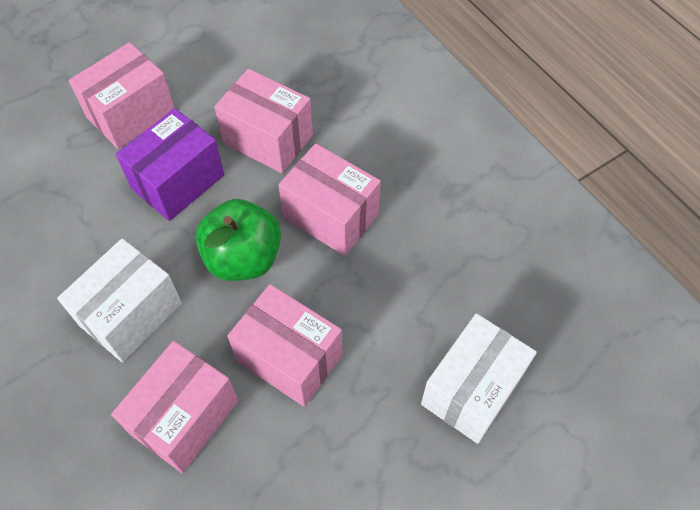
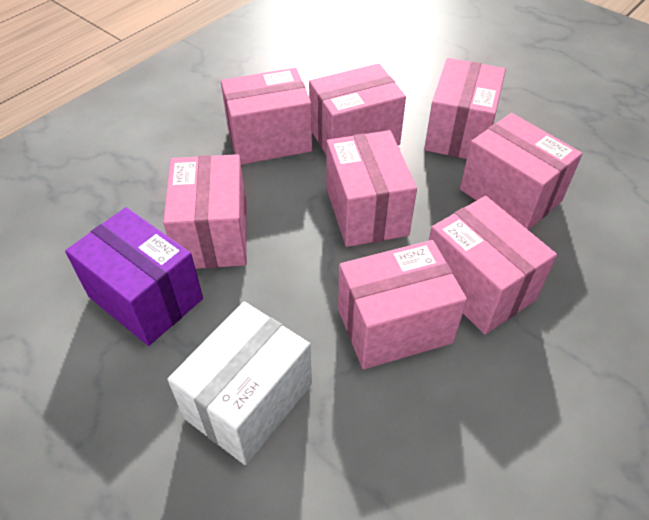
green apple: 1 -> 0
pink box: 5 -> 8
white box: 2 -> 1

